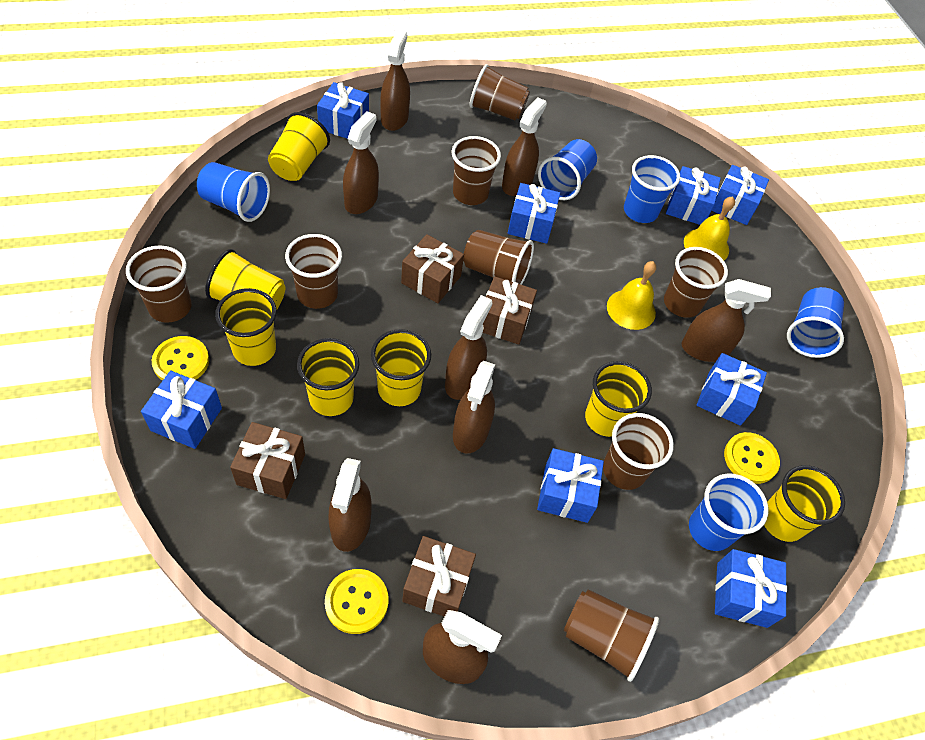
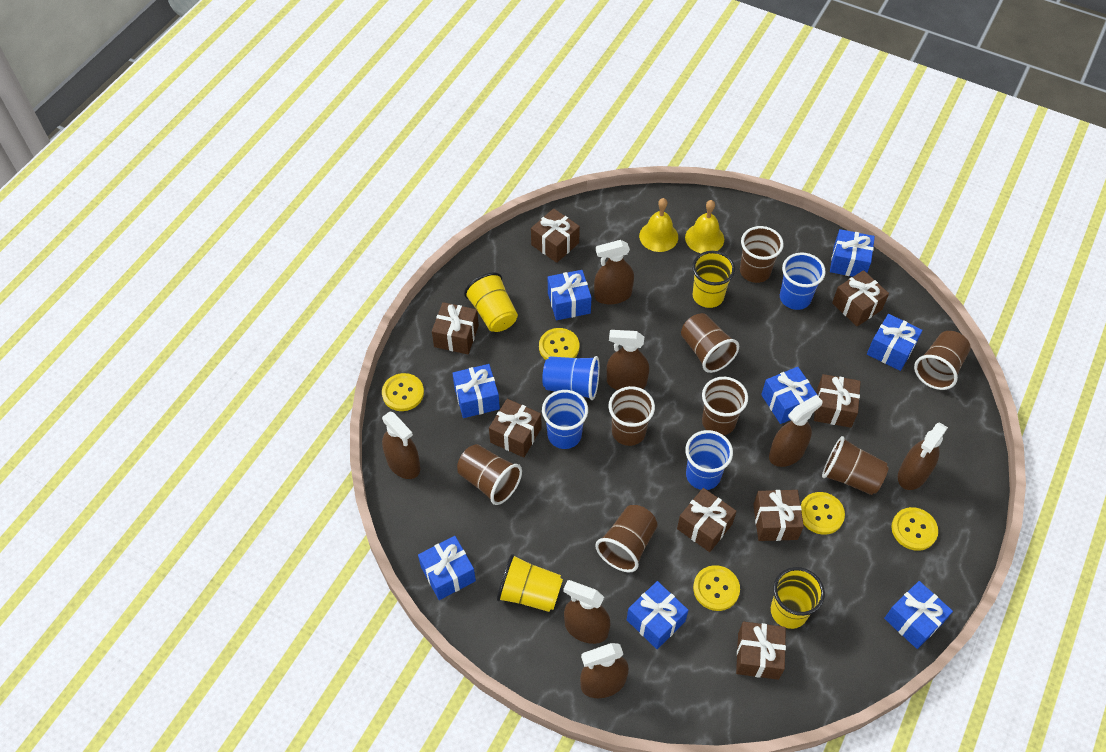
blue cup: 5 -> 4
brown gift: 4 -> 8
brown spray bottle: 8 -> 7
yellow button: 3 -> 5
yellow cup: 7 -> 4

